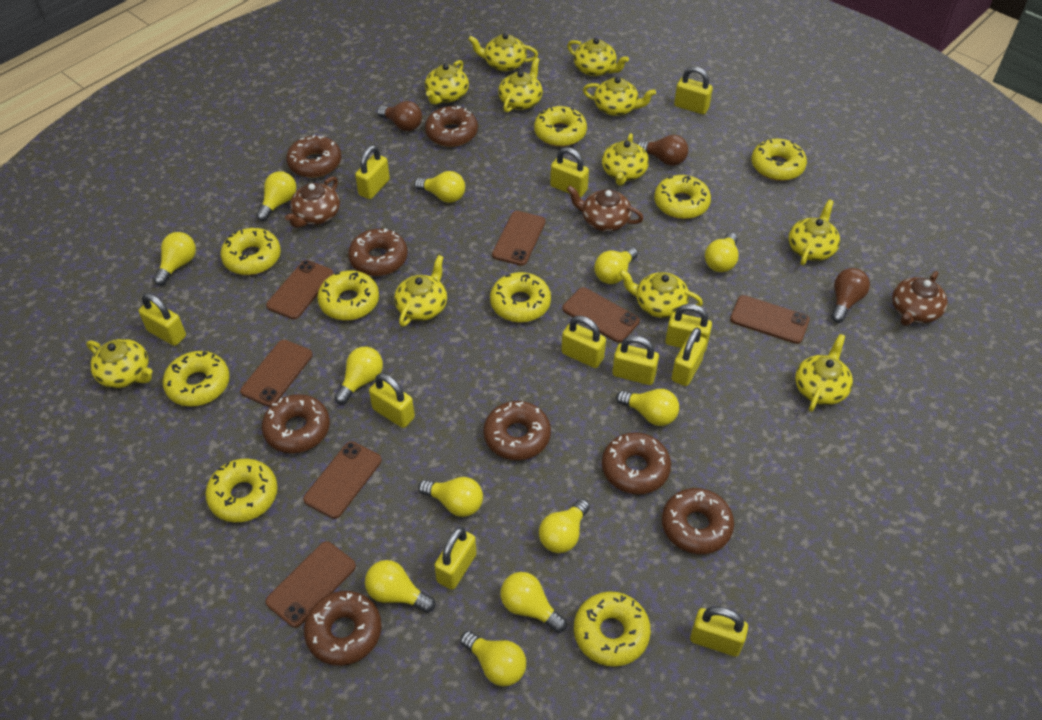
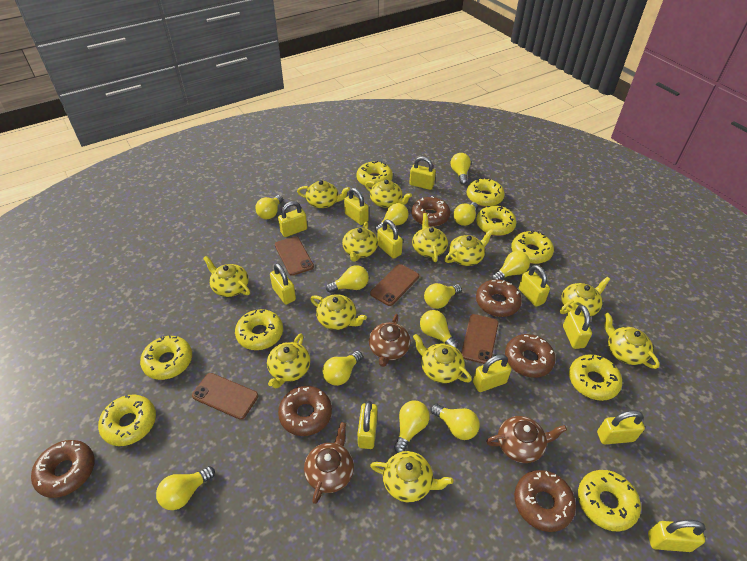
brown donut: 8 -> 6
brown light bulb: 3 -> 0
brown phone: 7 -> 4
yellow teapot: 11 -> 12

